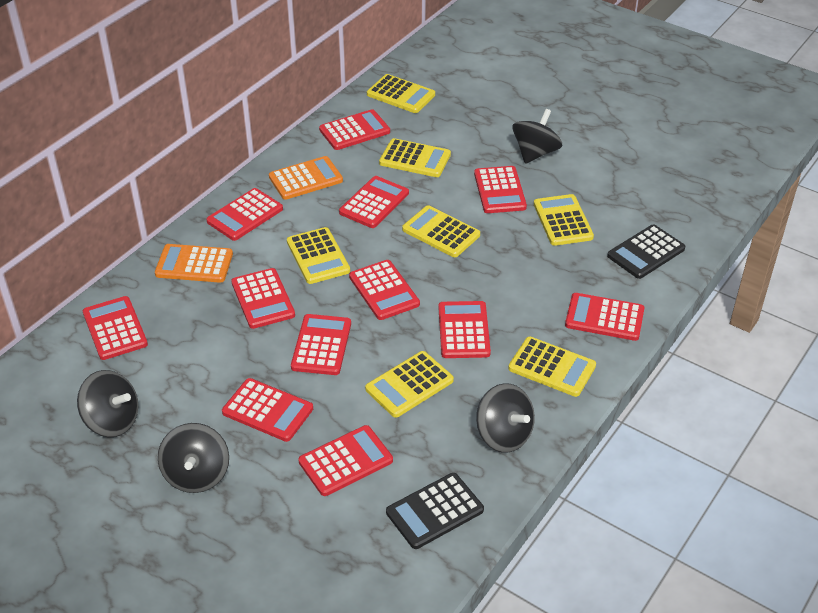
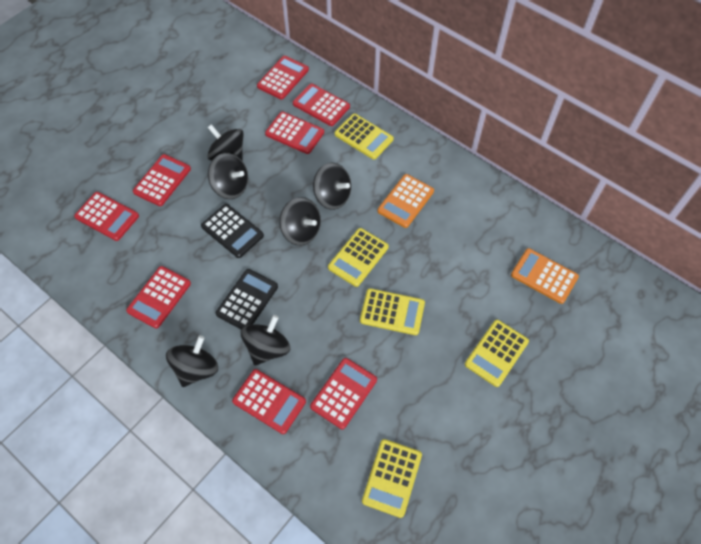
black spinning top: 4 -> 6
red calculator: 12 -> 8
yellow calculator: 7 -> 5

